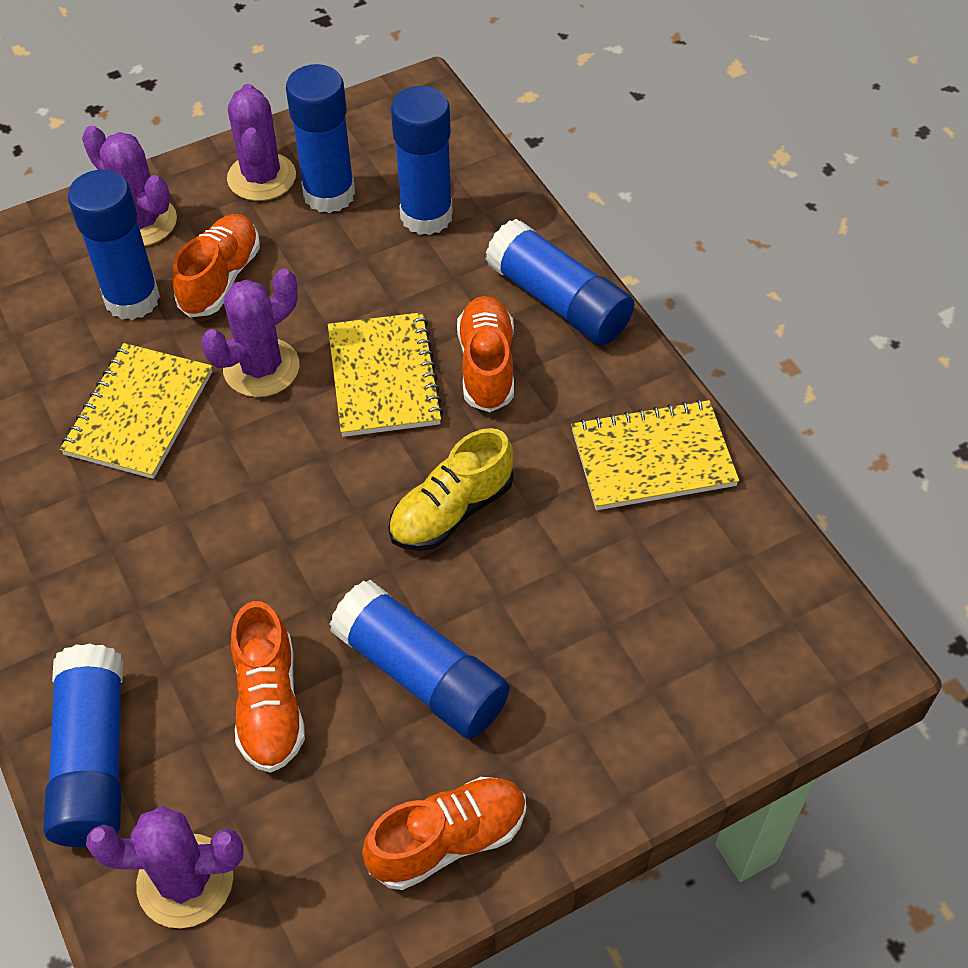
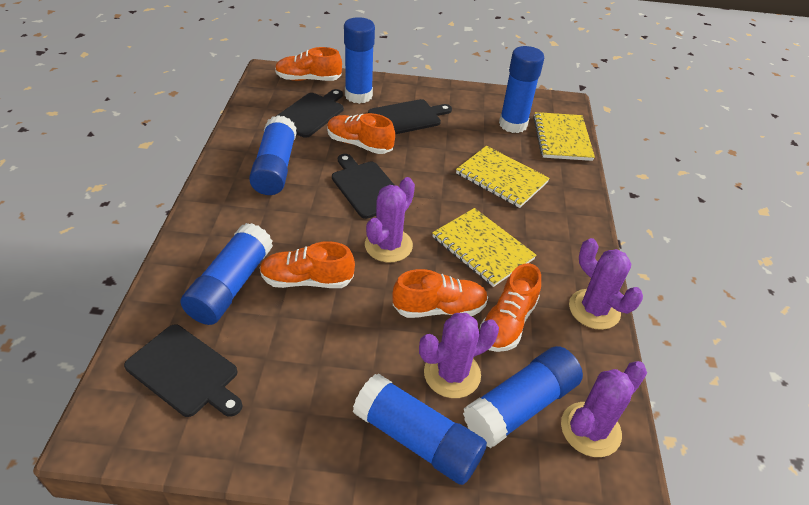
black cutting board: 0 -> 4
orange shoe: 4 -> 5
yellow shoe: 1 -> 0

